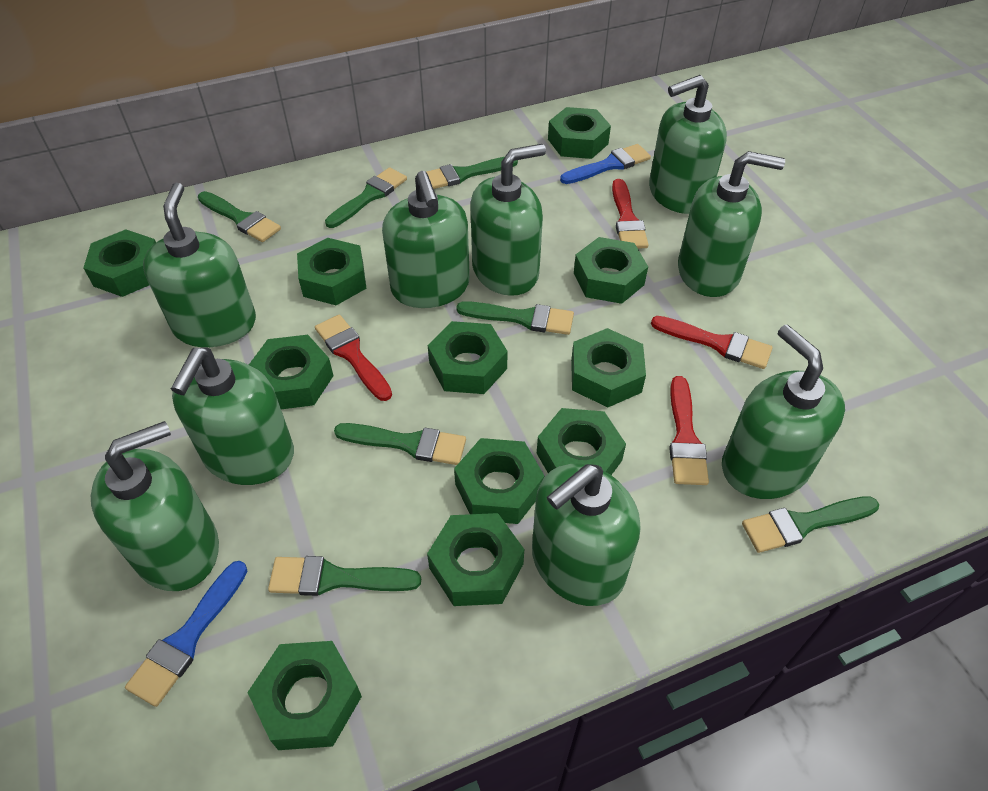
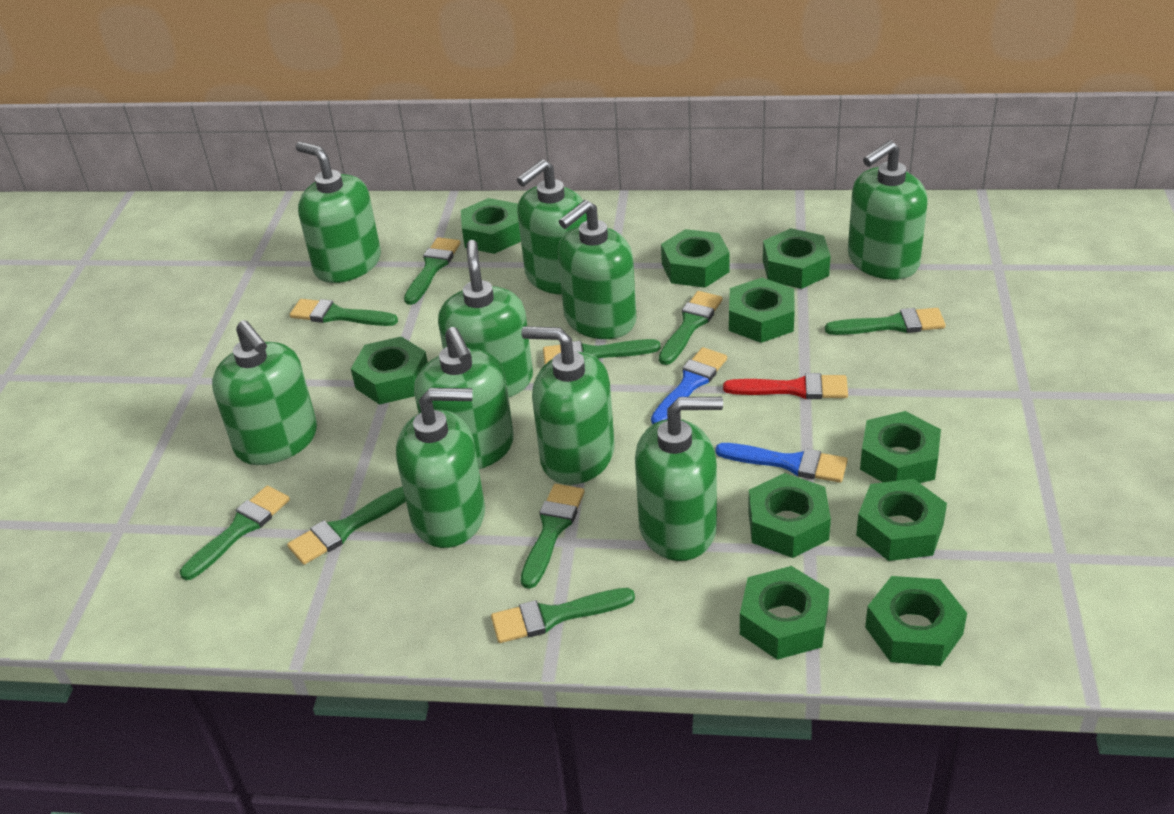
green brush: 7 -> 9
green nut: 11 -> 10
green soap dispenser: 9 -> 10
red brush: 4 -> 1

